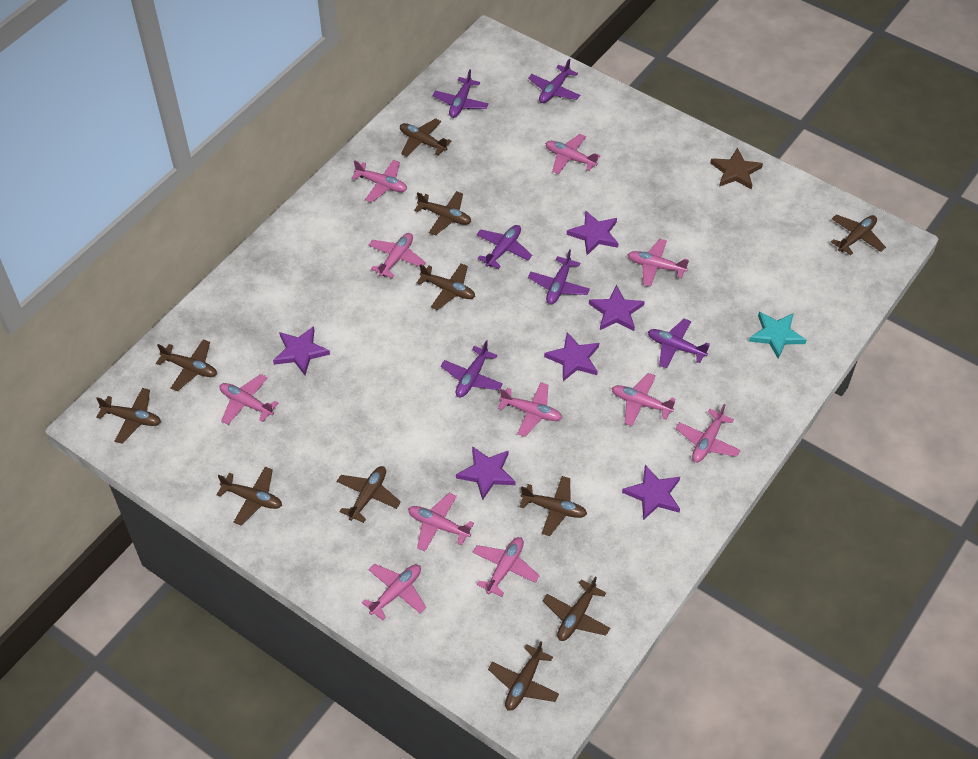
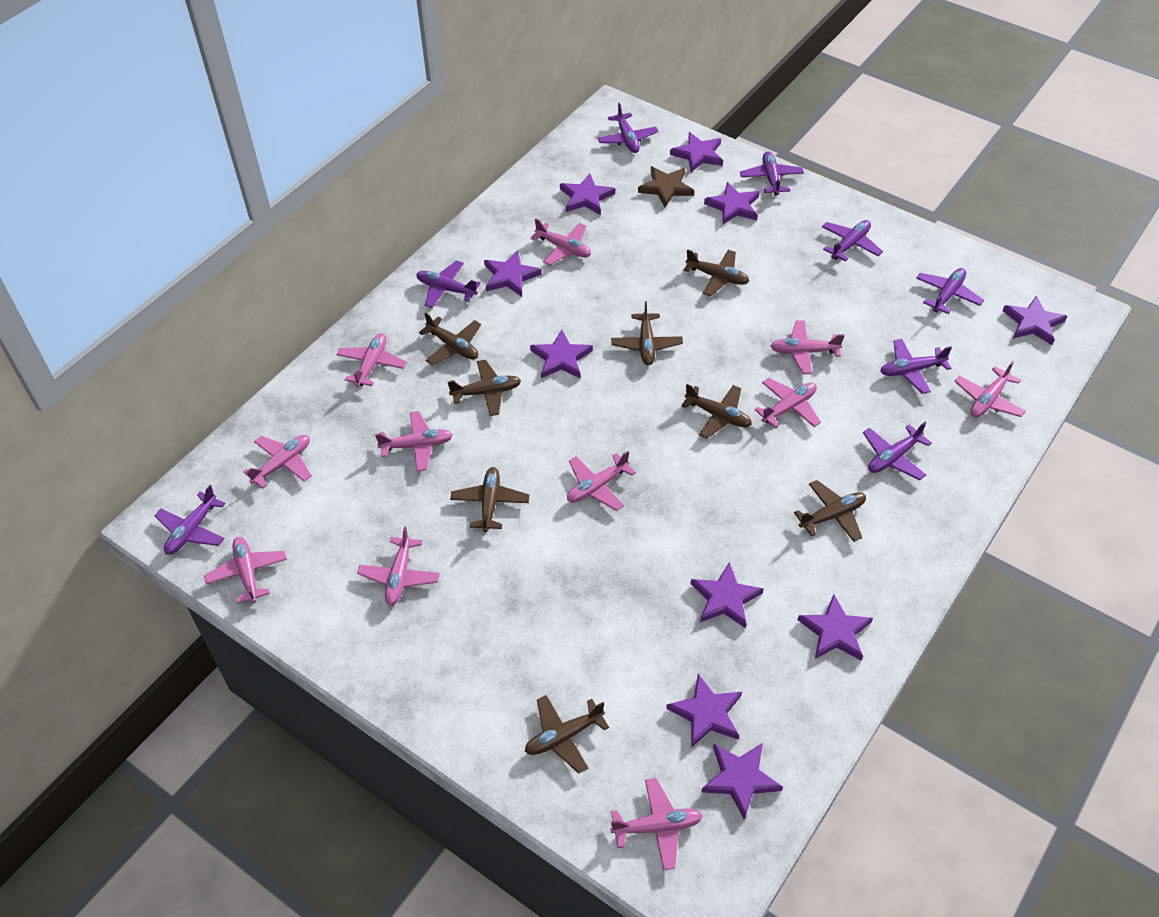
brown plane: 11 -> 8
purple plane: 6 -> 8
purple star: 6 -> 10
turquoise star: 1 -> 0

